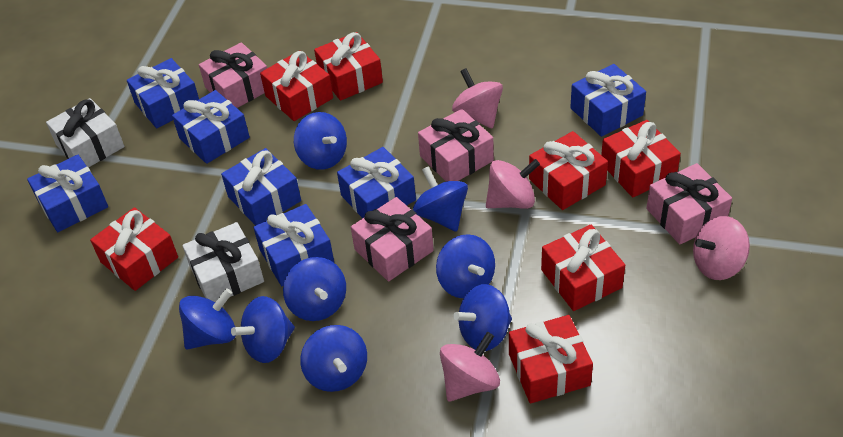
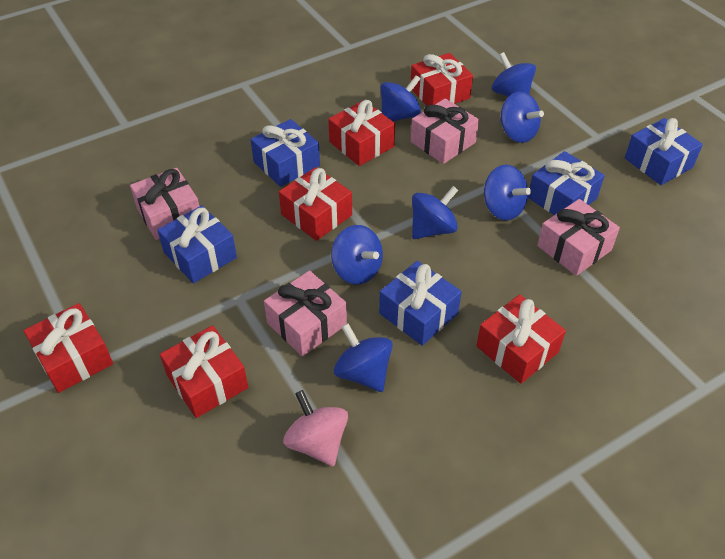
blue gift: 7 -> 5
blue spinning top: 8 -> 7
pink spinning top: 4 -> 1
red gift: 7 -> 6
white gift: 2 -> 0

